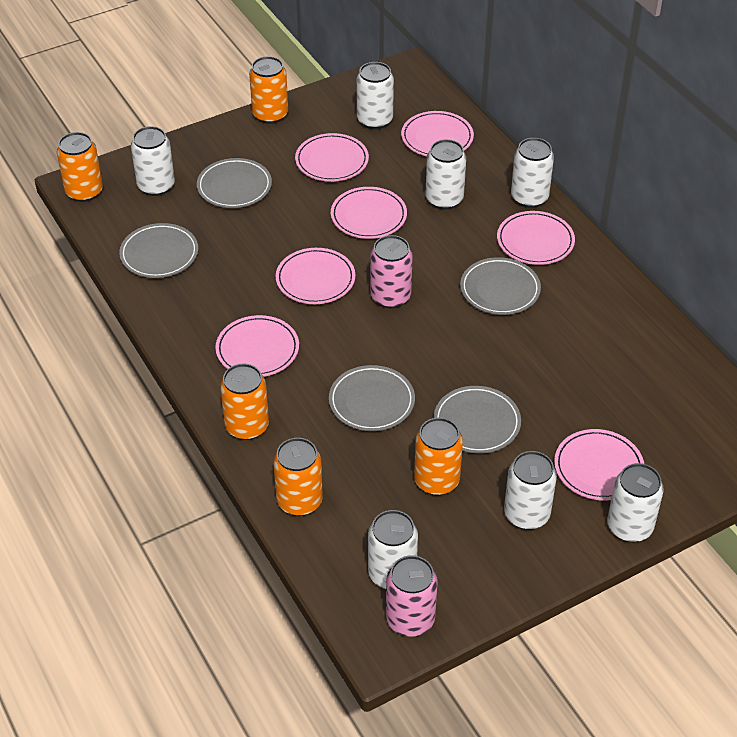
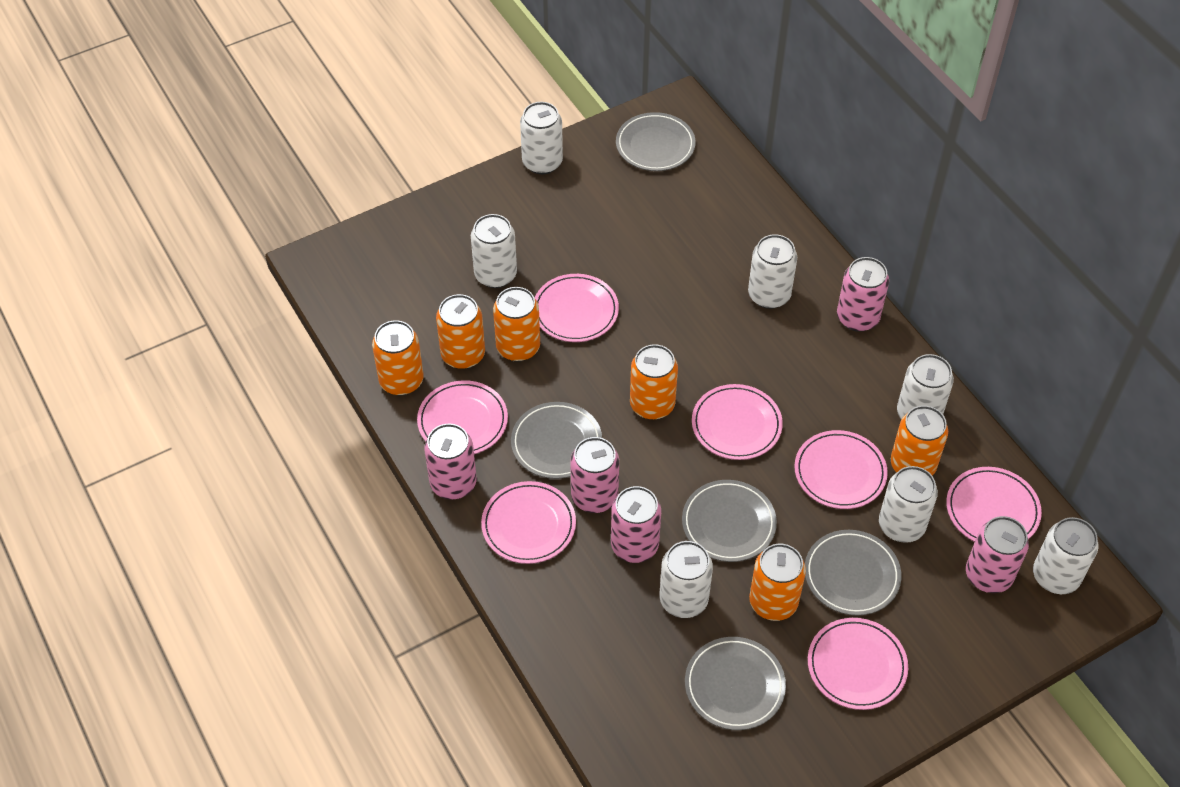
orange can: 5 -> 6
pink can: 2 -> 5

